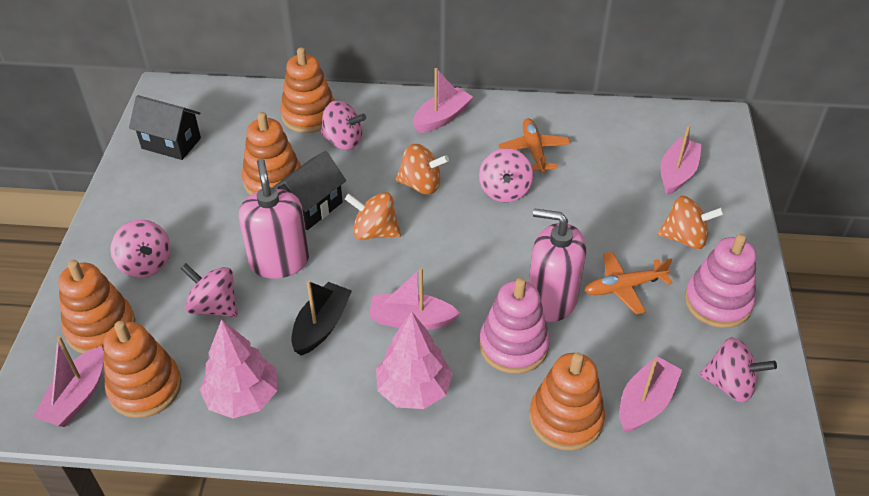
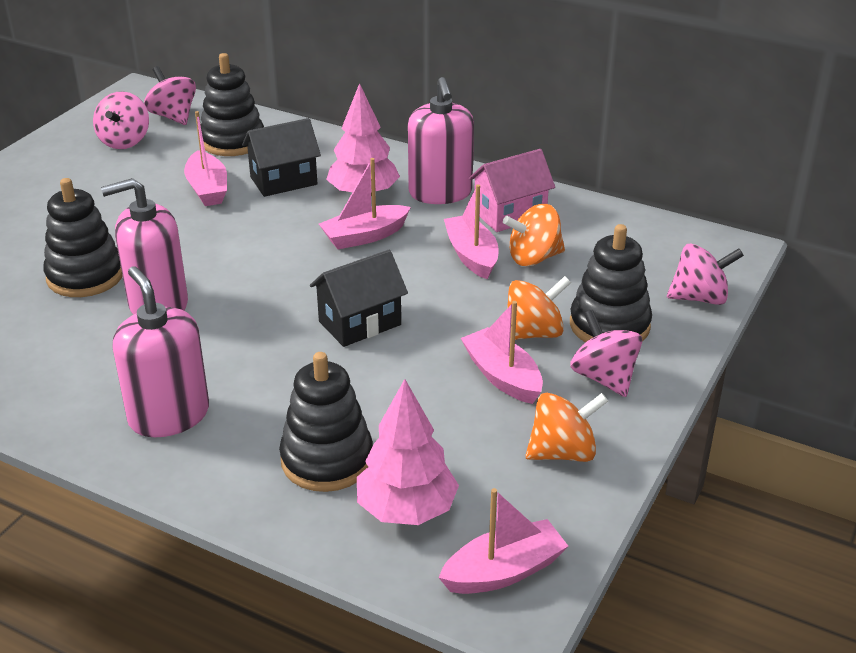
black boat: 1 -> 0
black stacking toy: 0 -> 4
orange plane: 2 -> 0
orange stacking toy: 5 -> 0
pink house: 0 -> 1
pink soap dispenser: 2 -> 3
pink spinning top: 5 -> 4
pink stacking toy: 2 -> 0

